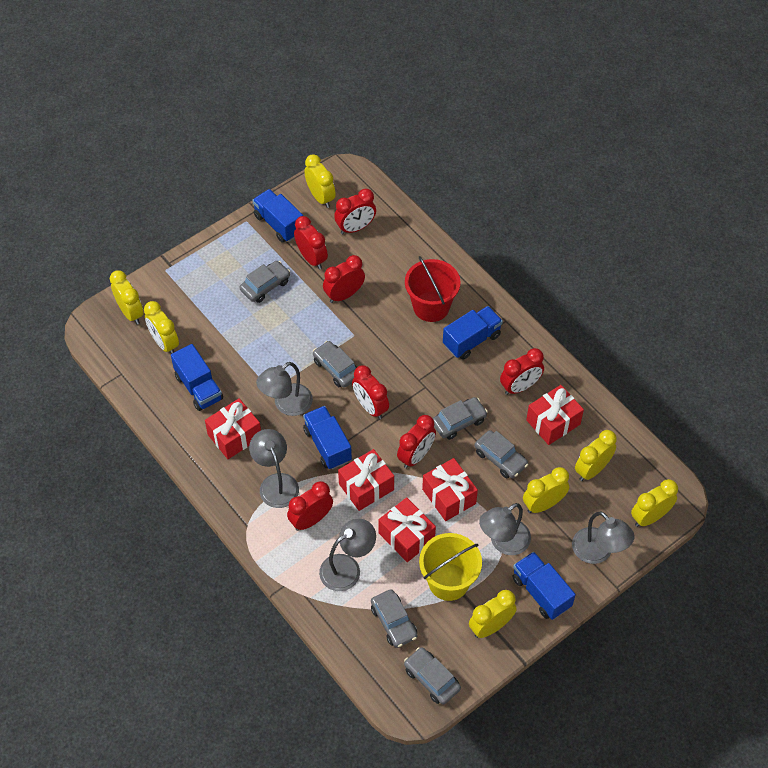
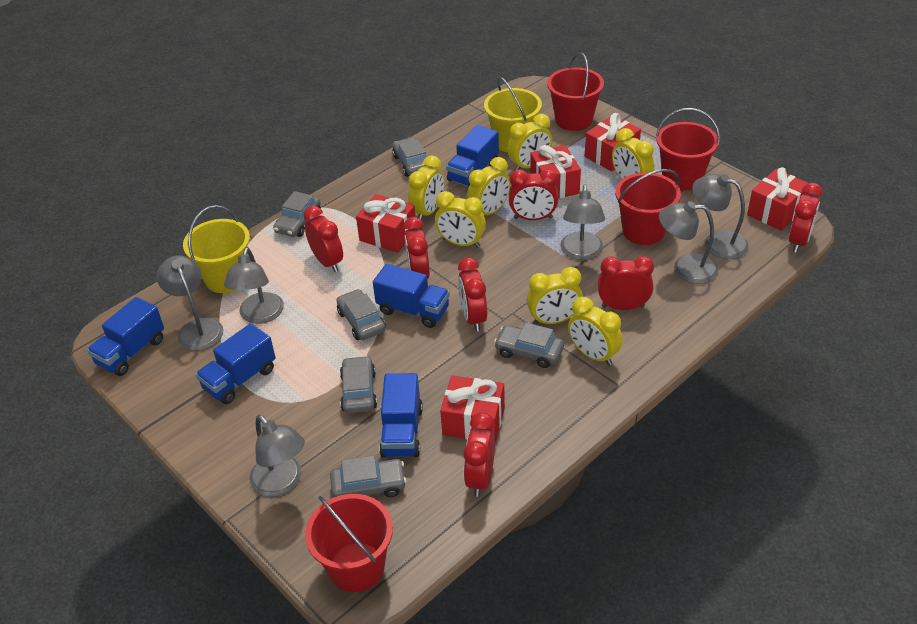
grey lamp: 5 -> 6
red bucket: 1 -> 4
yellow bucket: 1 -> 2

